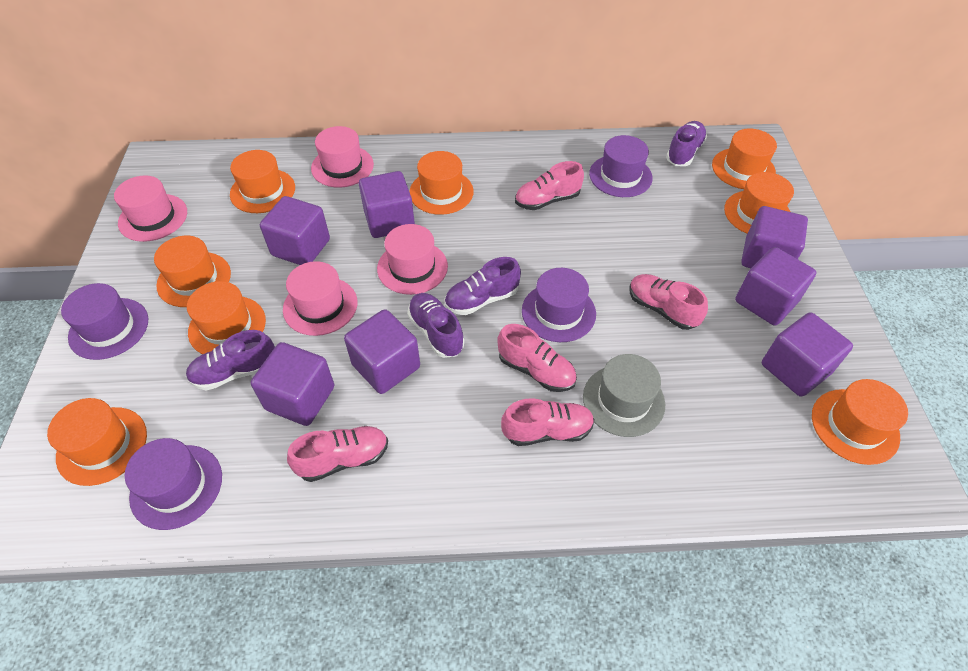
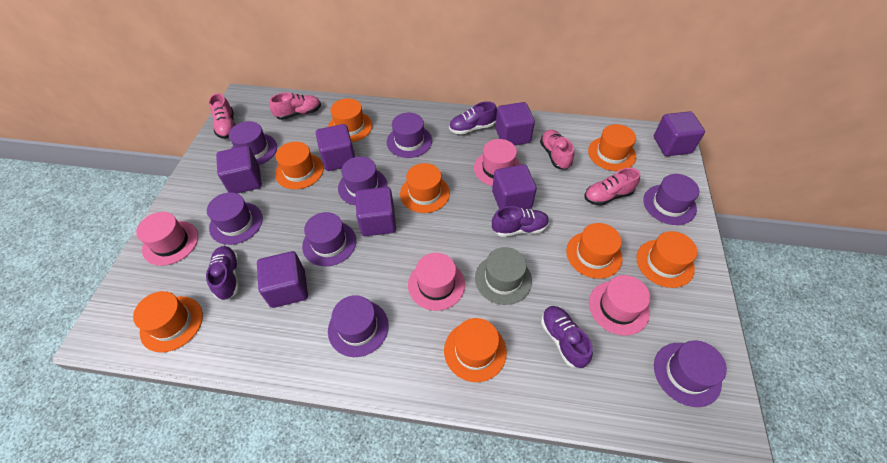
pink shoe: 5 -> 4
purple hat: 4 -> 8

